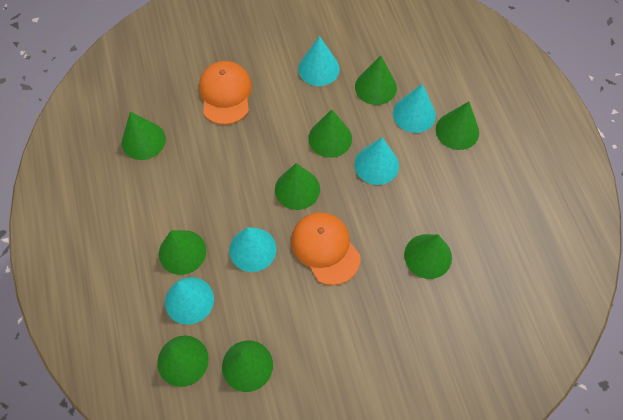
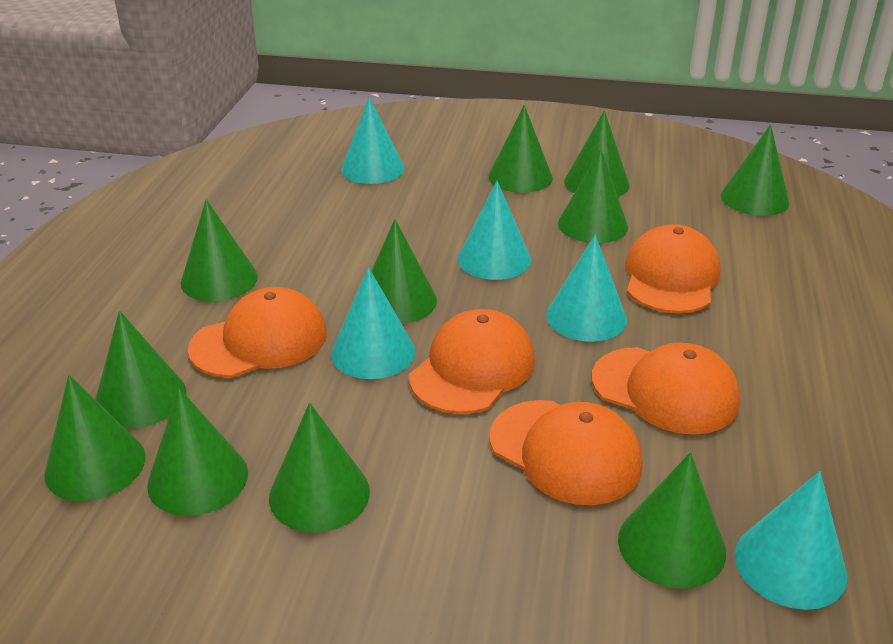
green cone: 9 -> 11
orange cap: 2 -> 5

